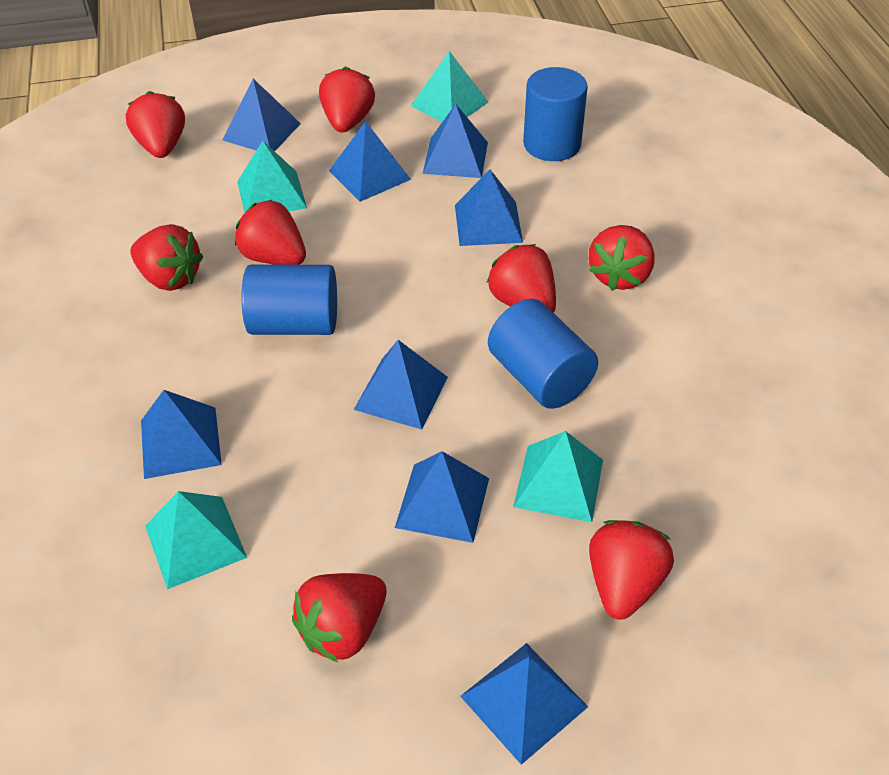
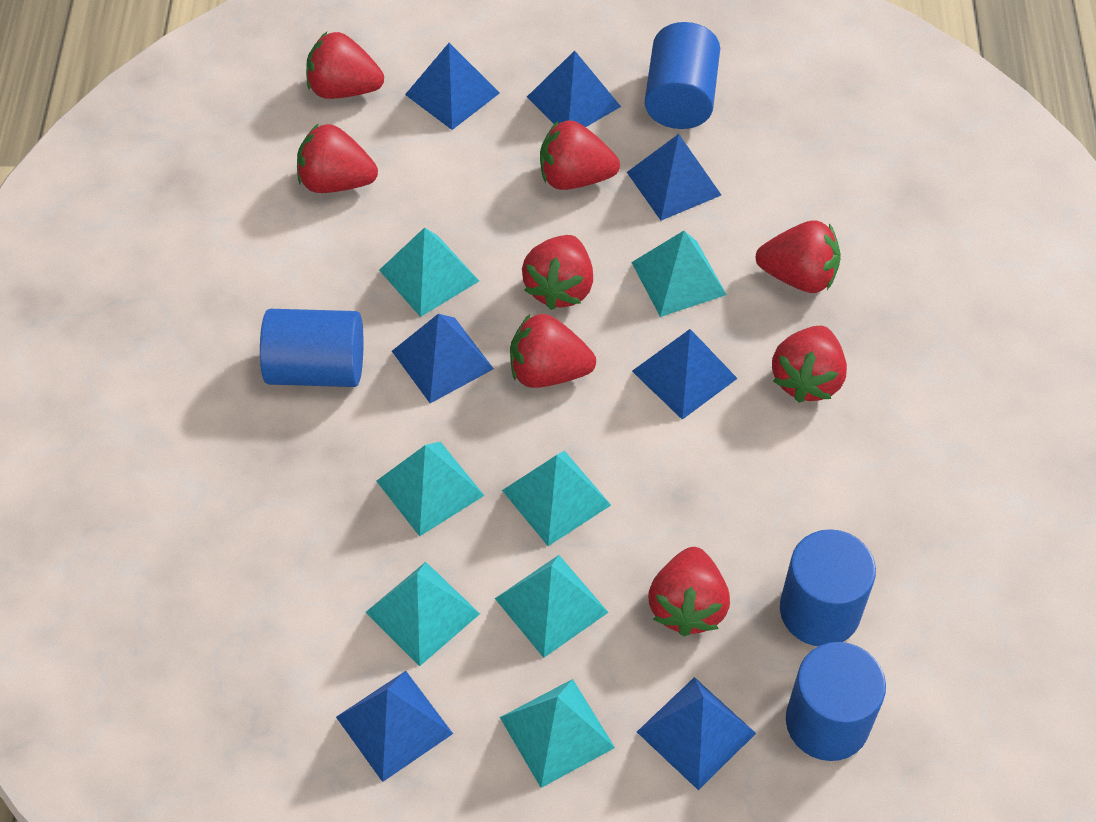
blue cylinder: 3 -> 4
blue pyramid: 8 -> 7
turquoise pyramid: 4 -> 7

